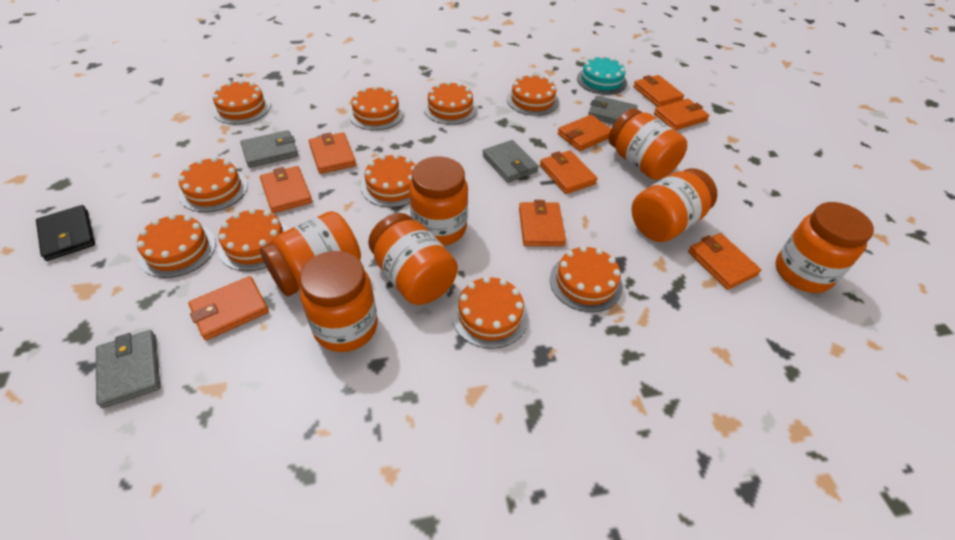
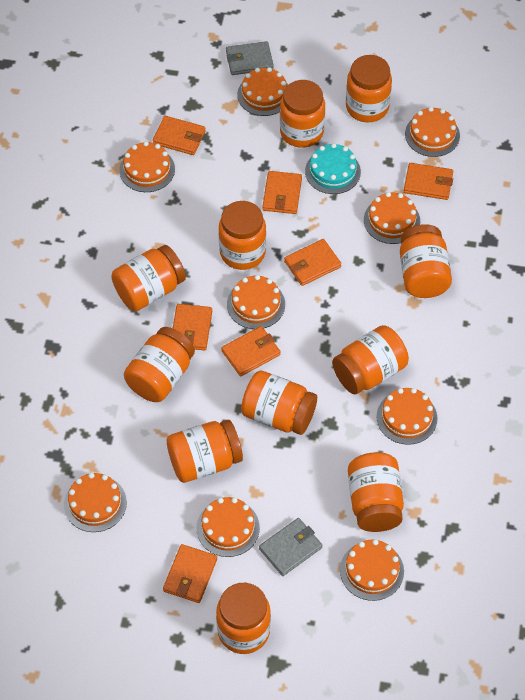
black wallet: 1 -> 0
grey wallet: 4 -> 2
orange cake: 10 -> 9
orange jar: 7 -> 11
orange wallet: 9 -> 7

